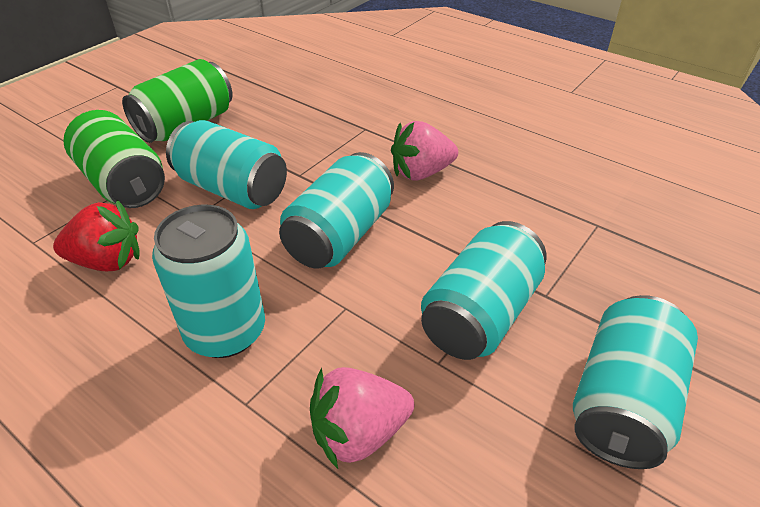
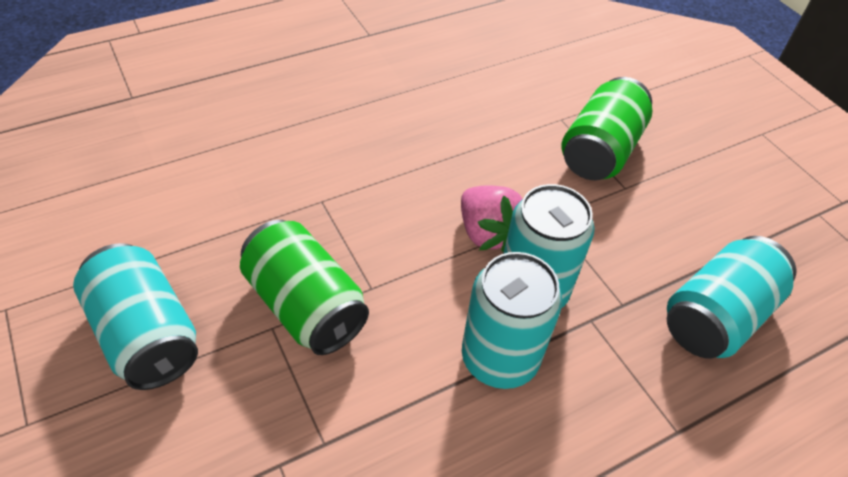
pink strawberry: 2 -> 1
red strawberry: 1 -> 0
turquoise can: 5 -> 4

